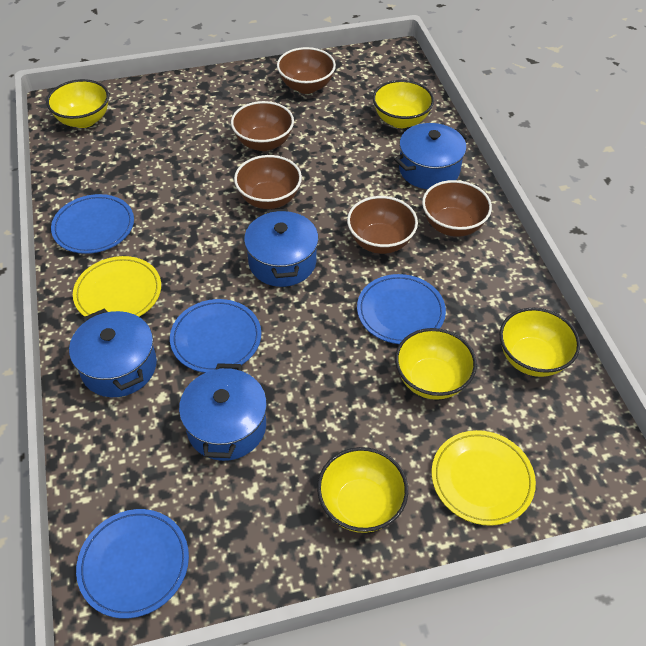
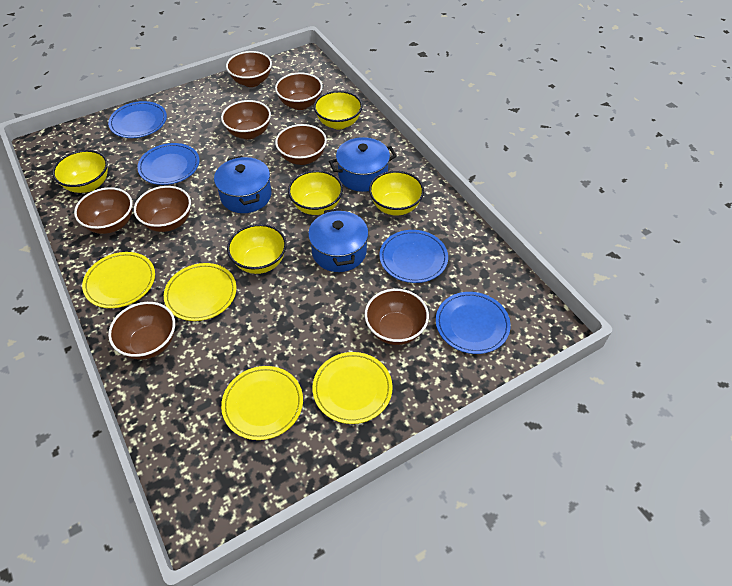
blue pot: 4 -> 3
brown bowl: 5 -> 8
yellow plate: 2 -> 4

